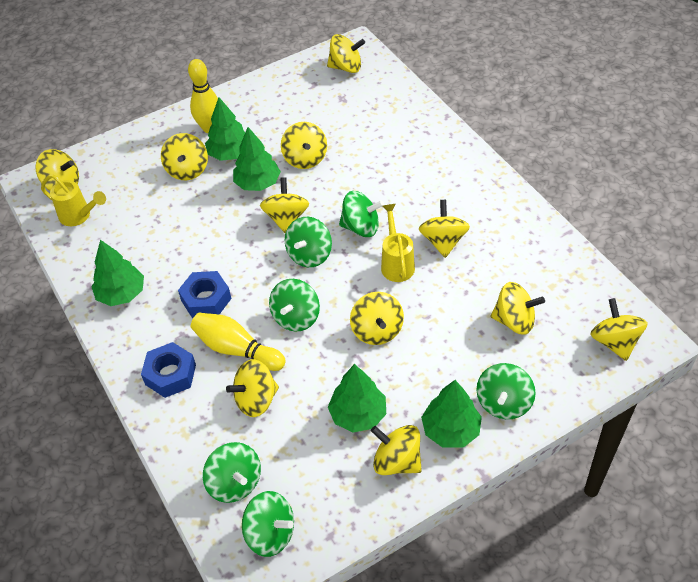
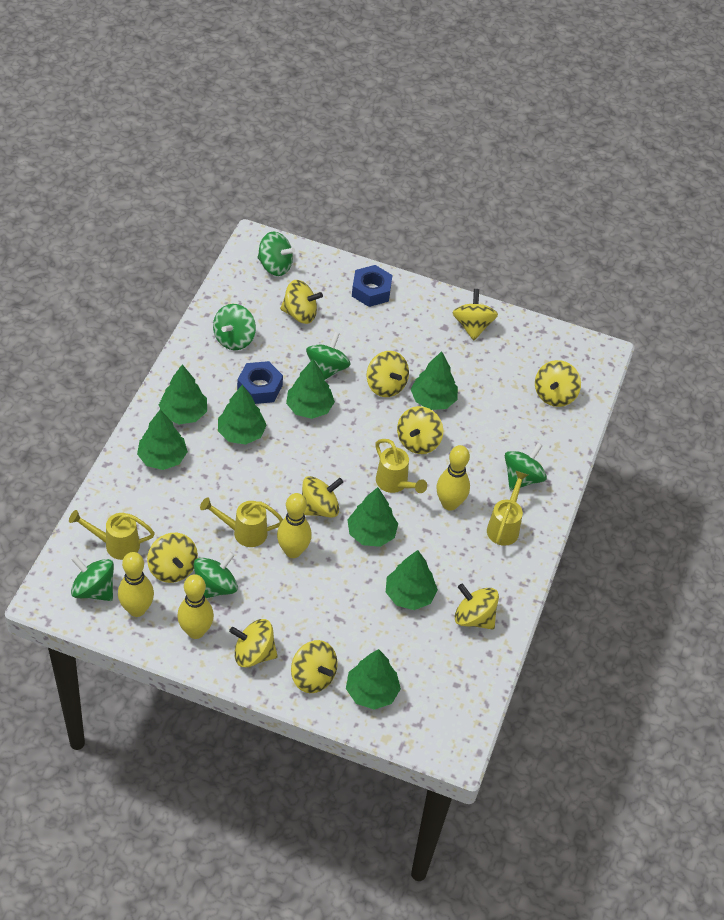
green tree: 5 -> 8
yellow bowling pin: 2 -> 4
yellow spinning top: 11 -> 10
yellow watering can: 2 -> 4

